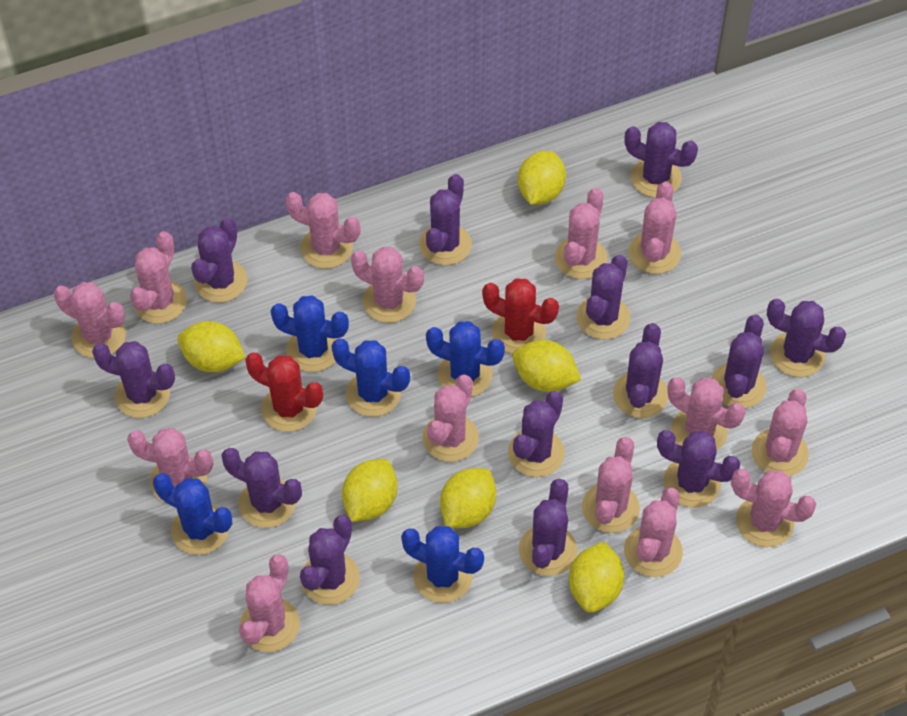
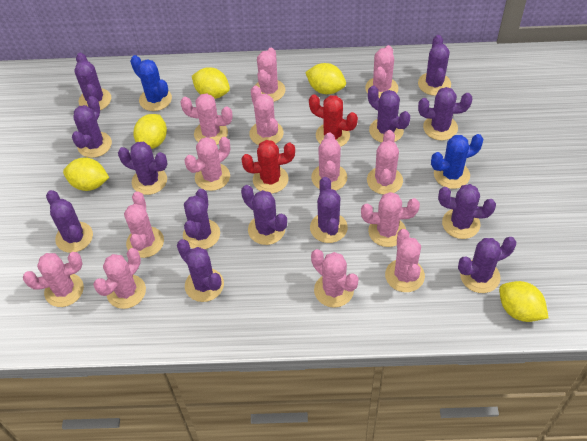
blue cactus: 5 -> 2
pink cactus: 14 -> 13
yellow lemon: 6 -> 5

